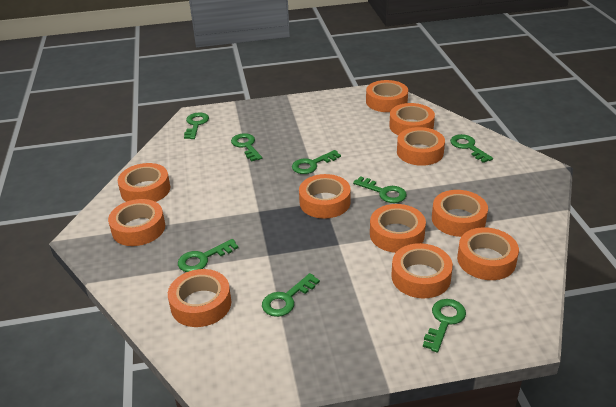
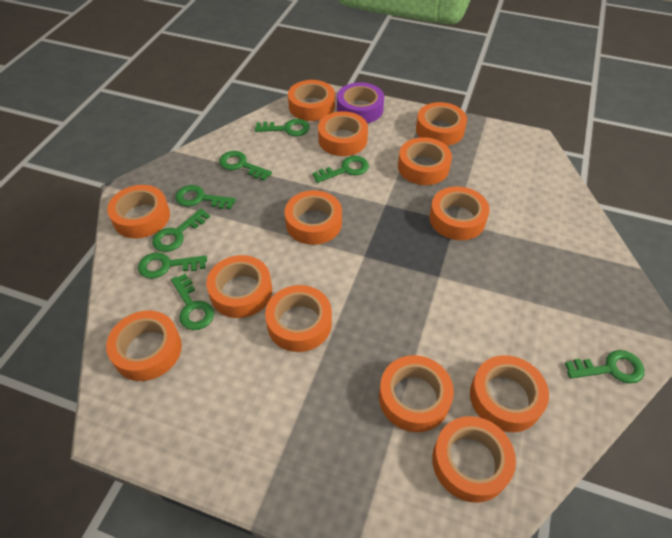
orange tape: 11 -> 13
purple tape: 0 -> 1

